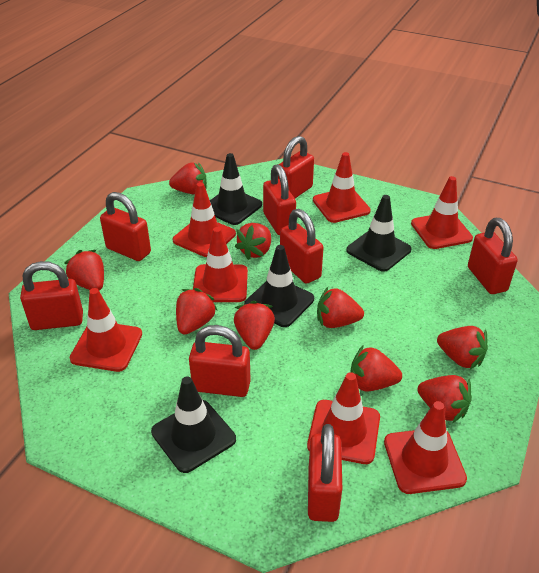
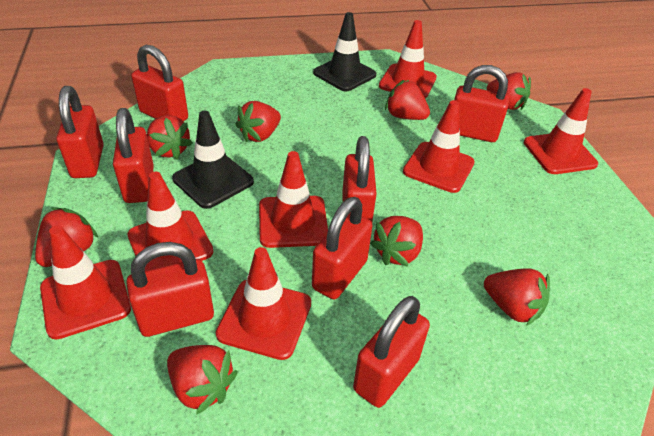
black traffic cone: 4 -> 2
red strawberry: 9 -> 8

